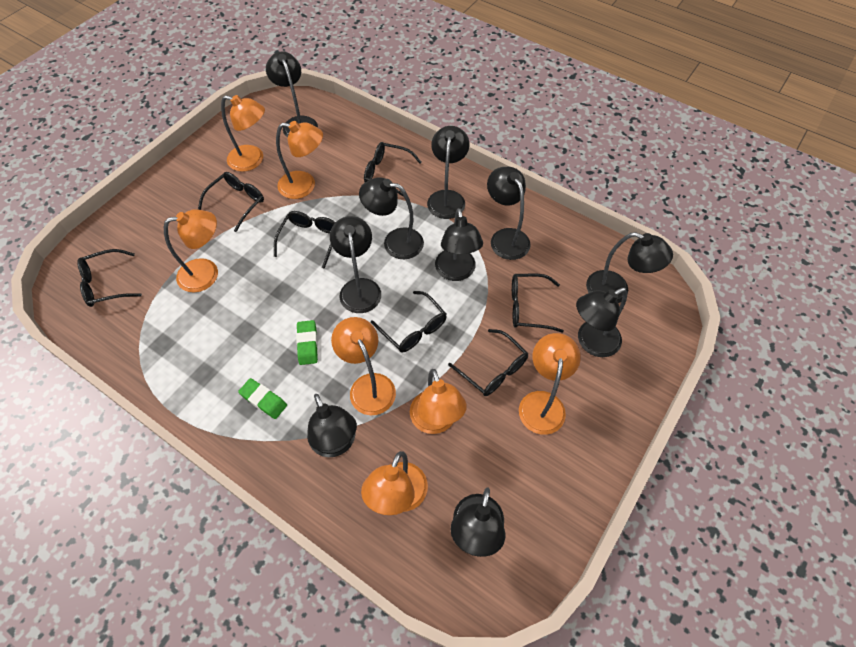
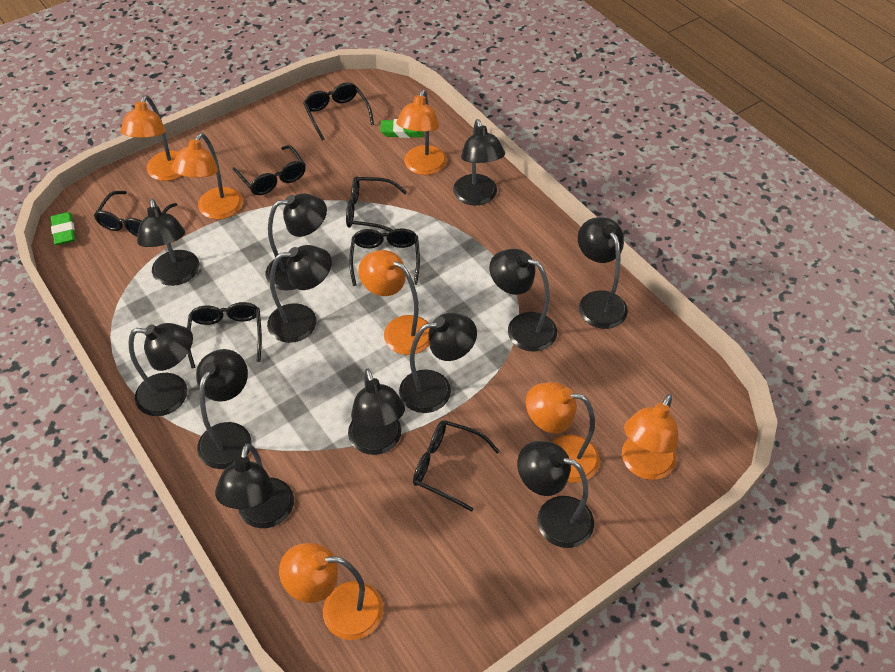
black lamp: 10 -> 12

